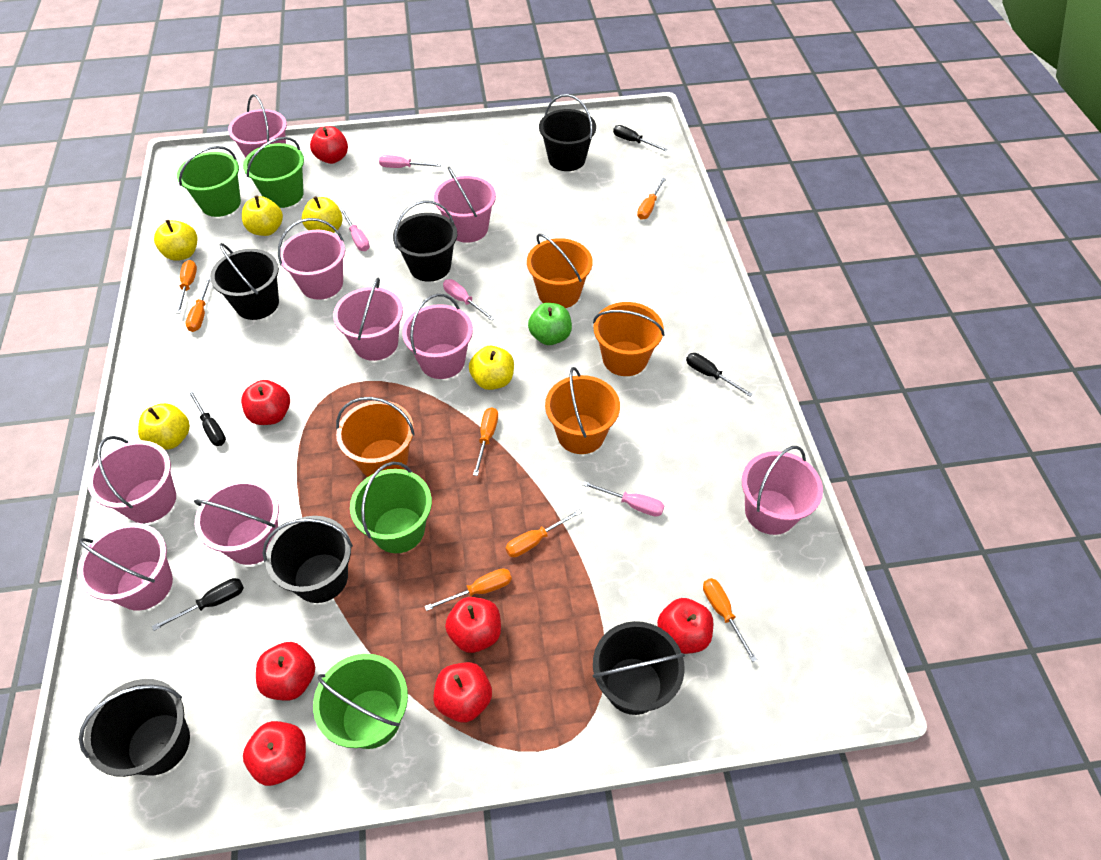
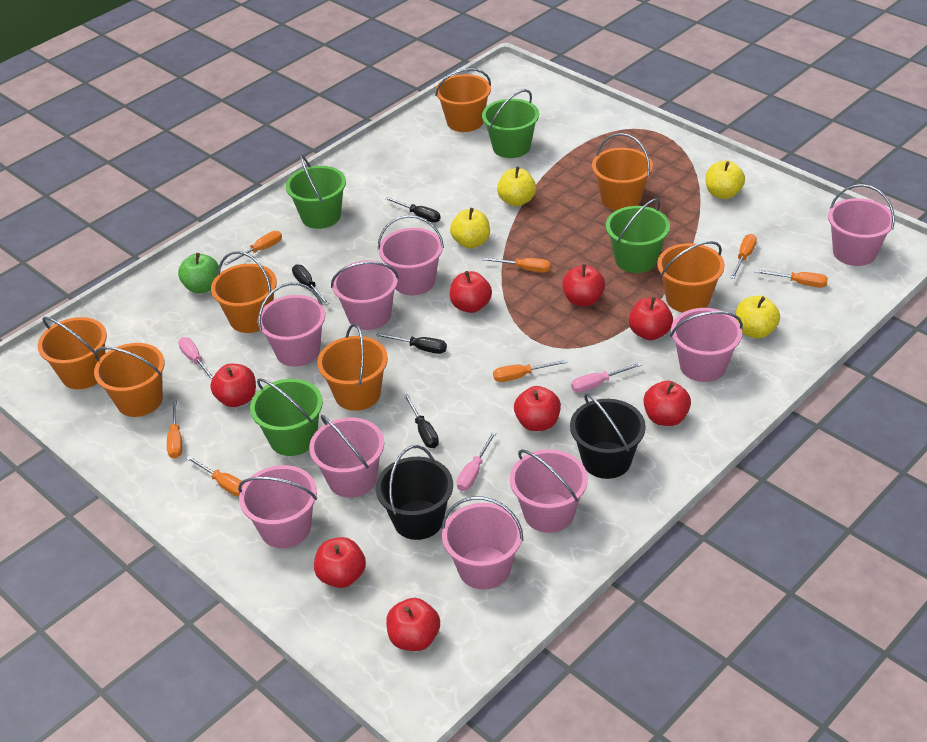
black bucket: 6 -> 2
orange bucket: 4 -> 7
pink screwdriver: 4 -> 3
red apple: 7 -> 8
yellow apple: 5 -> 4

